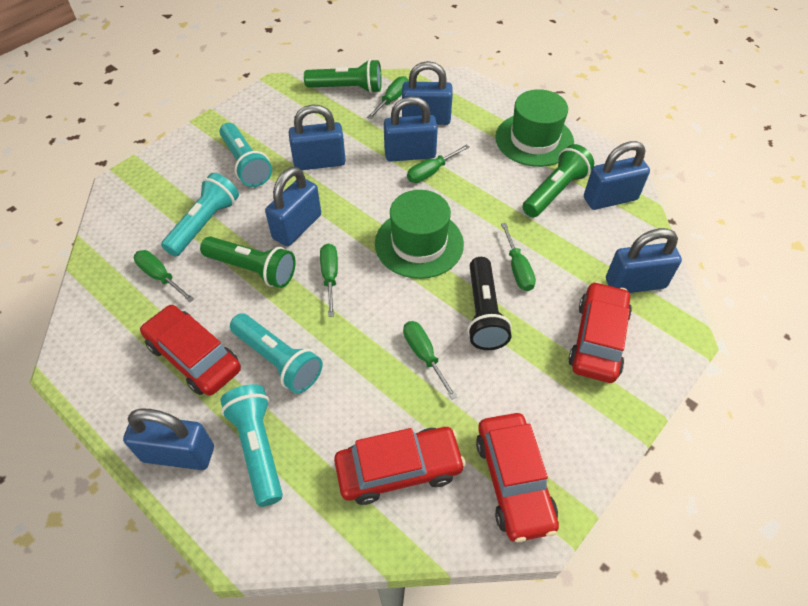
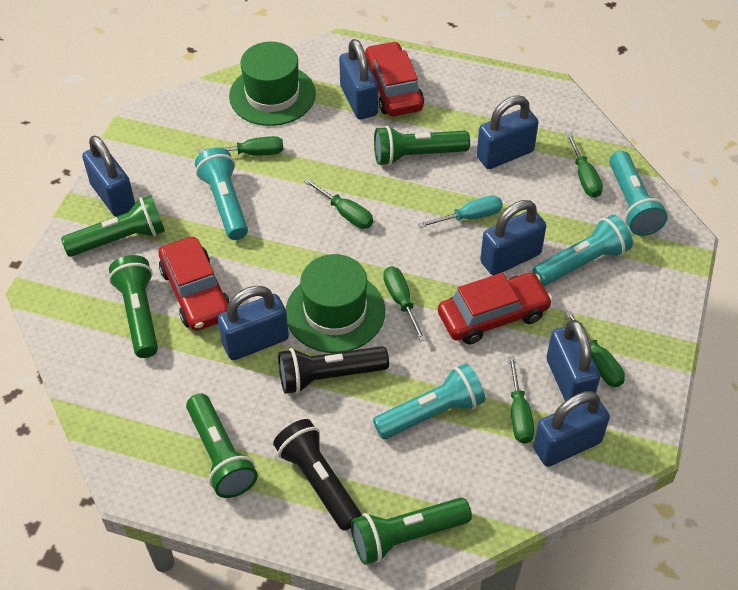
black flashlight: 1 -> 2
green flashlight: 3 -> 5
red car: 4 -> 3
turquoise screwdriver: 0 -> 1

